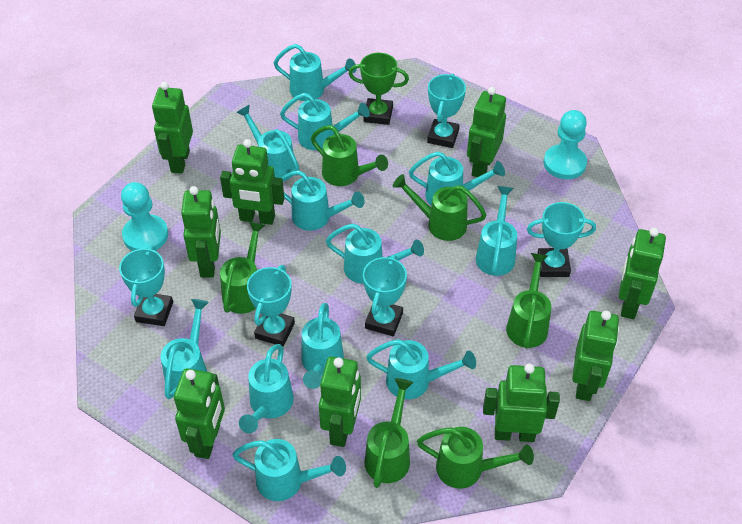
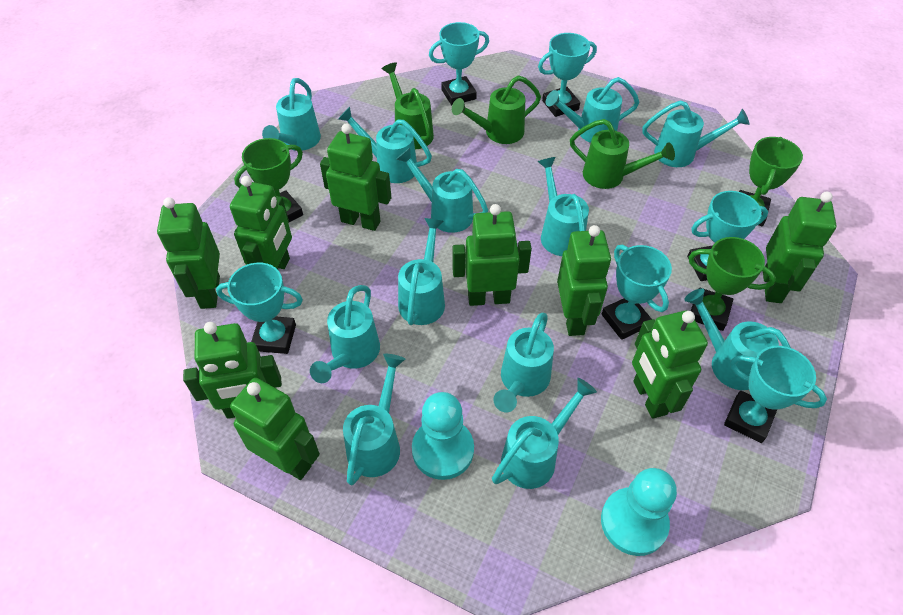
green trophy: 1 -> 3
green watering can: 6 -> 3
turquoise trophy: 5 -> 6

